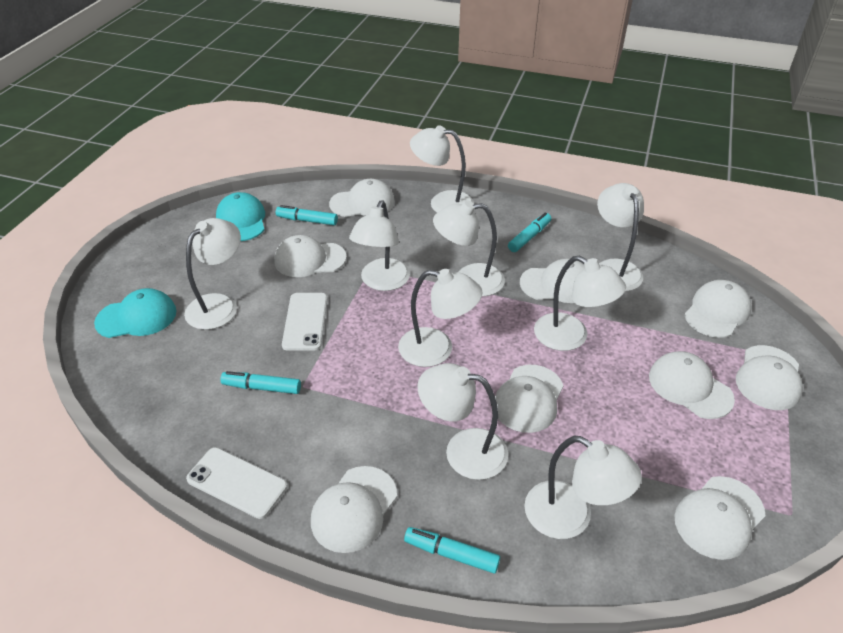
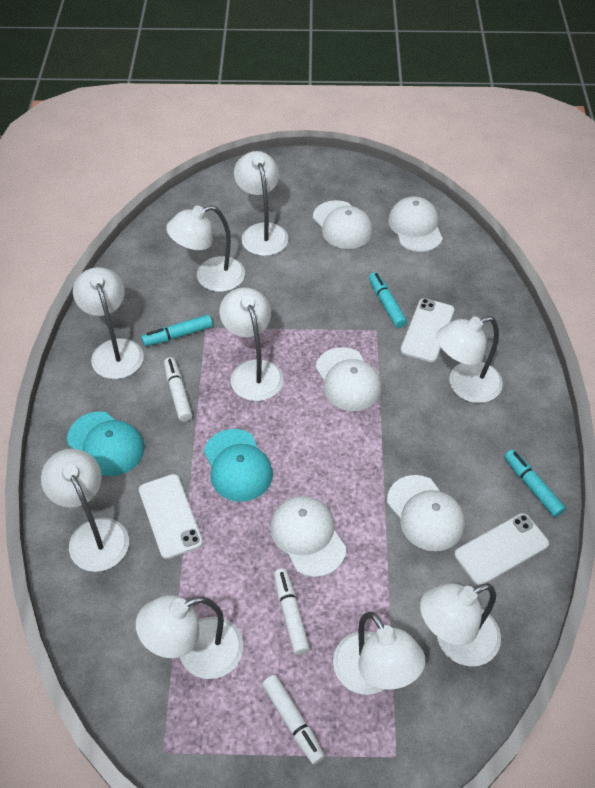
turquoise marker: 4 -> 3
white cap: 9 -> 5
white marker: 0 -> 3
white phone: 2 -> 3

